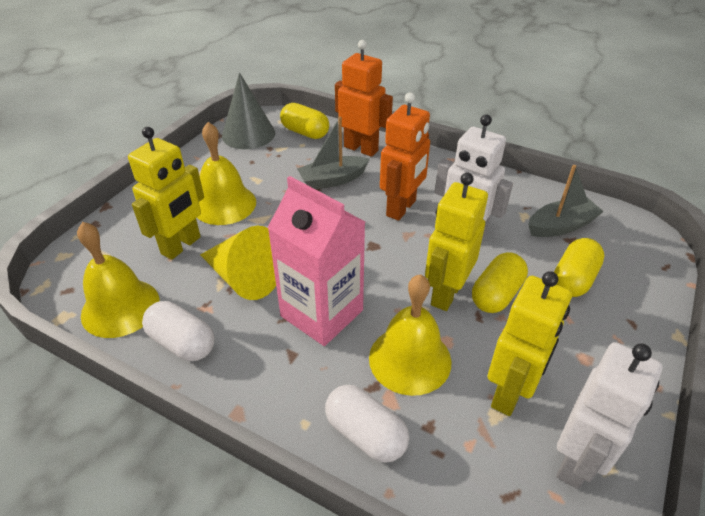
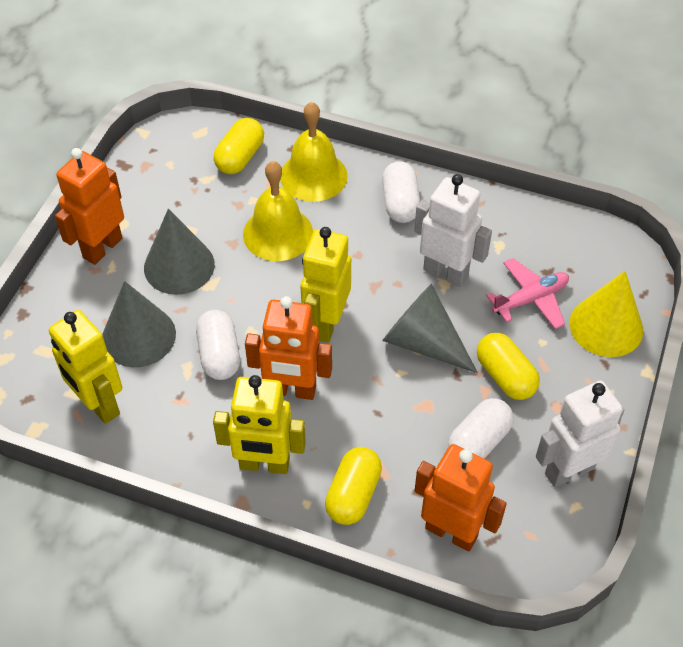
grey boat: 2 -> 0
grey cone: 1 -> 3
orange robot: 2 -> 3
pink carton: 1 -> 0
pink plane: 0 -> 1
white capsule: 2 -> 3
yellow bell: 3 -> 2

